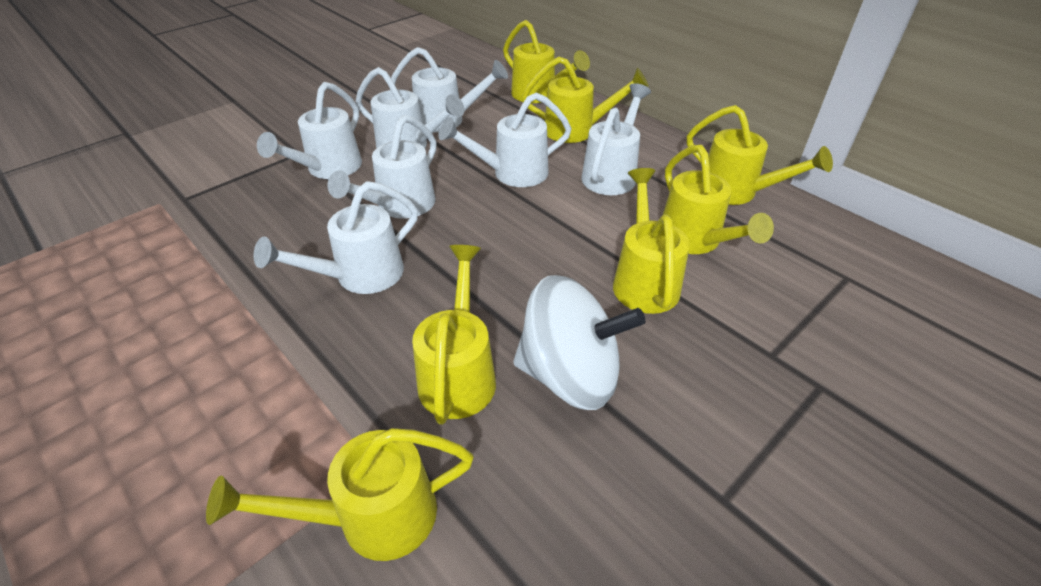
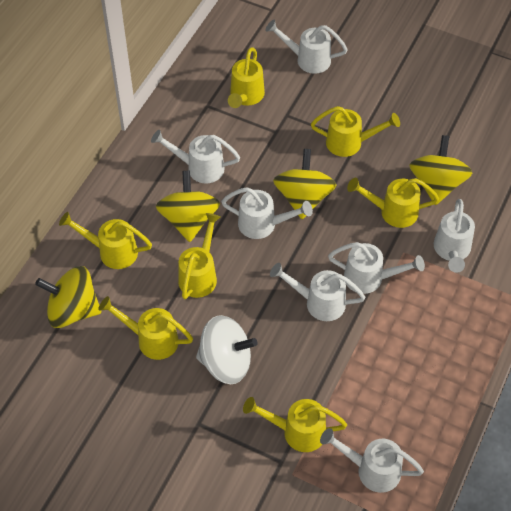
yellow spinning top: 0 -> 4

